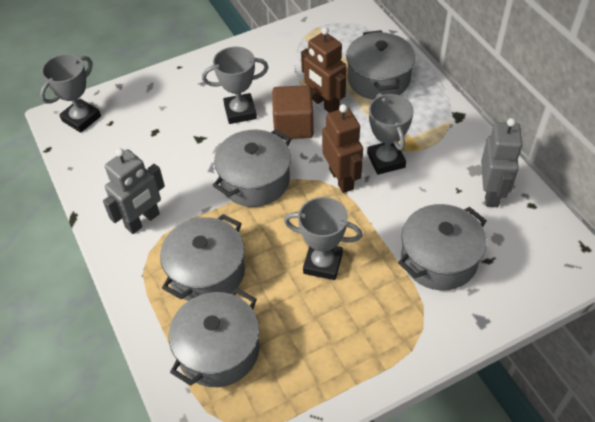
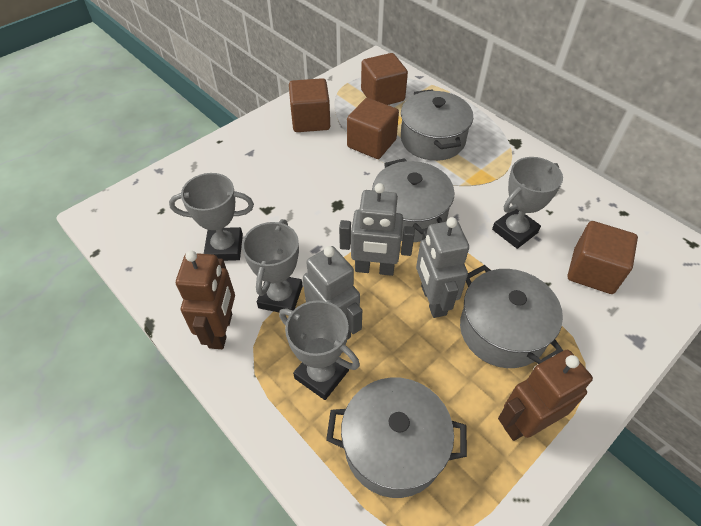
brown cube: 1 -> 4
grey pot: 5 -> 4
grey robot: 2 -> 3

